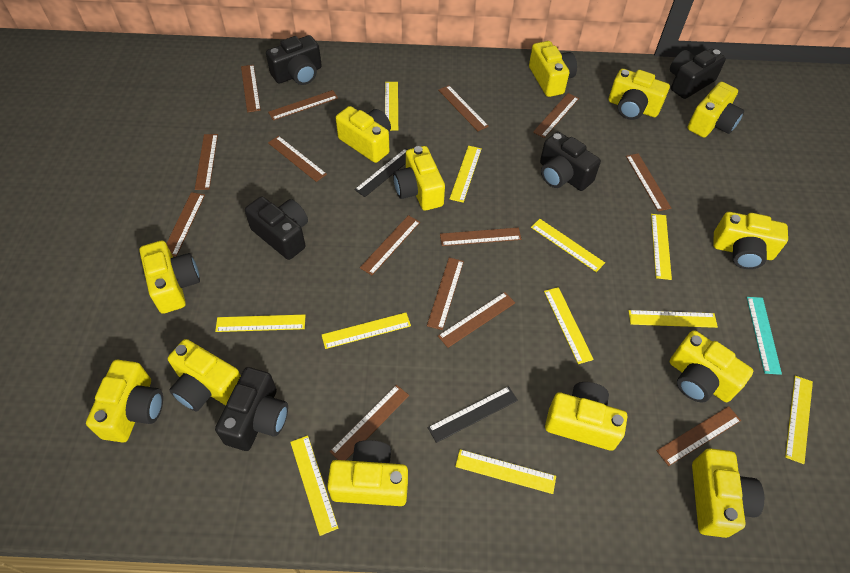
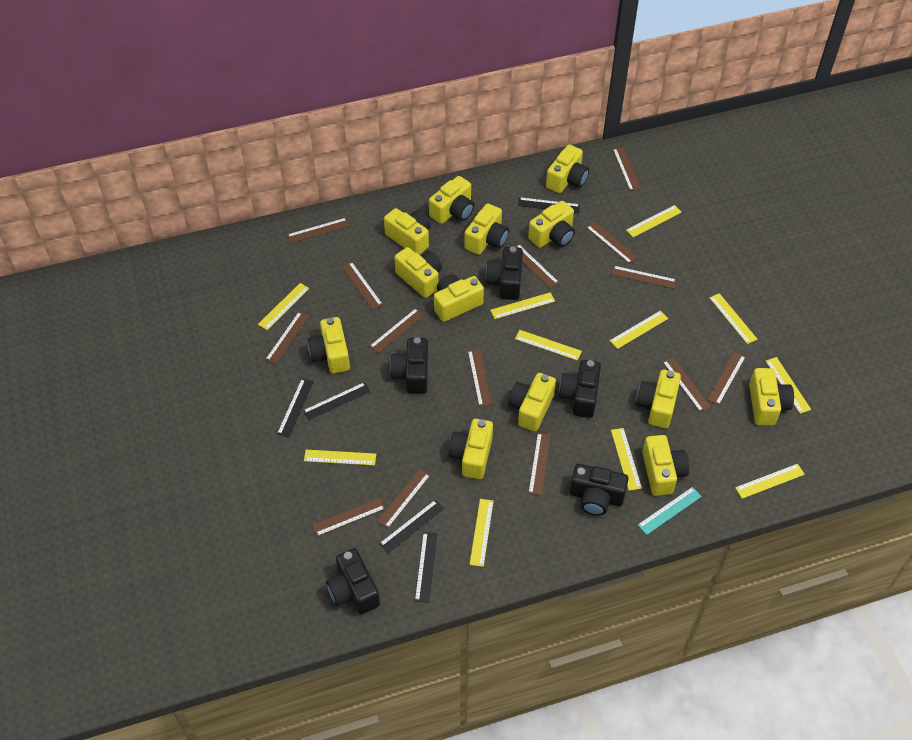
black ruler: 2 -> 5

